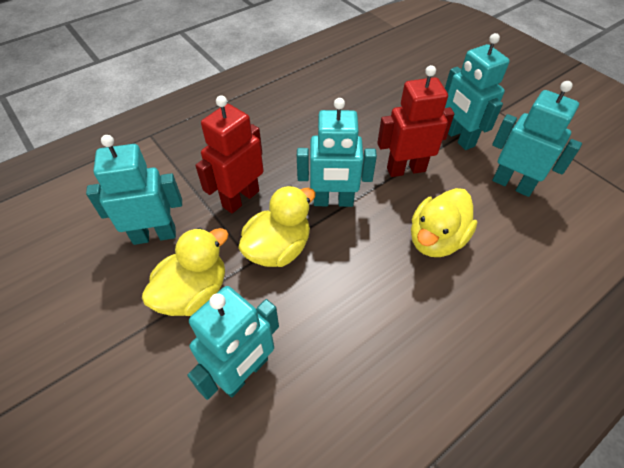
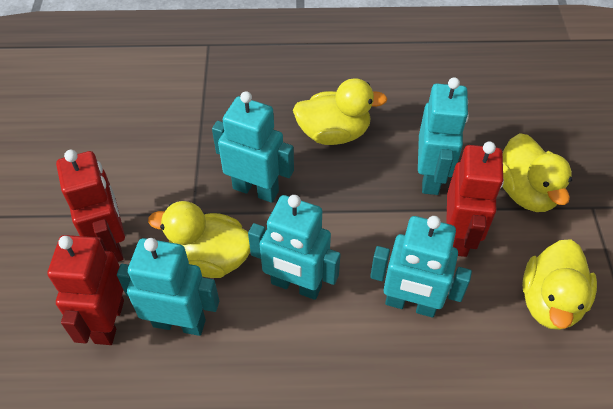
red robot: 2 -> 3
yellow duck: 3 -> 4

